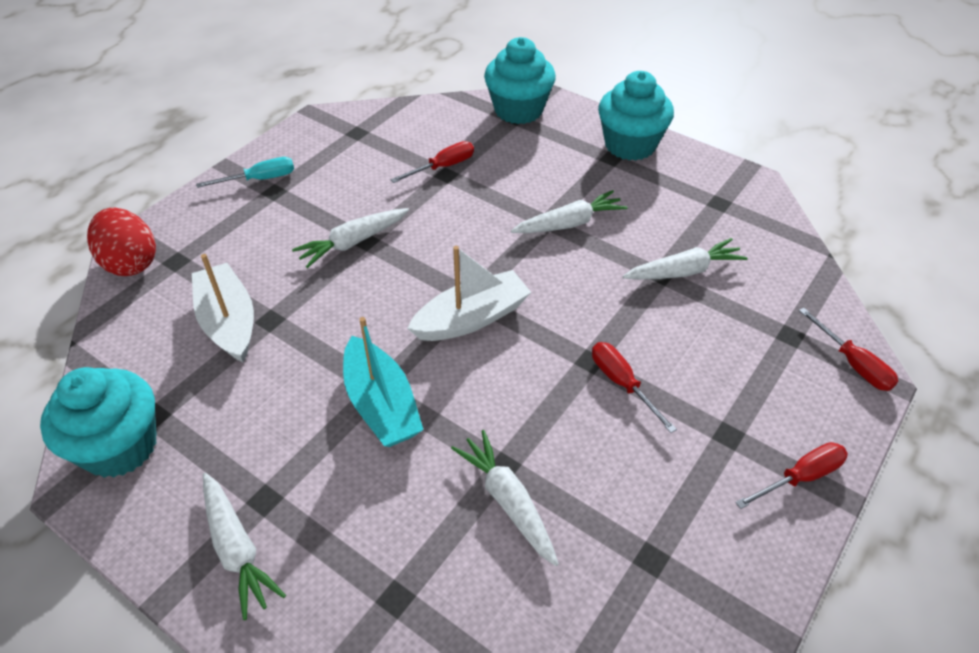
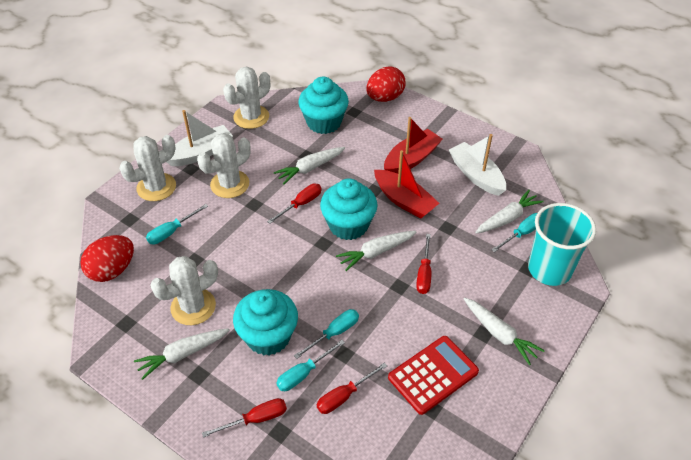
red boat: 0 -> 2
red calculator: 0 -> 1
red egg: 1 -> 2
turquoise boat: 1 -> 0
turquoise cup: 0 -> 1
turquoise screwdriver: 1 -> 4
white cactus: 0 -> 4

